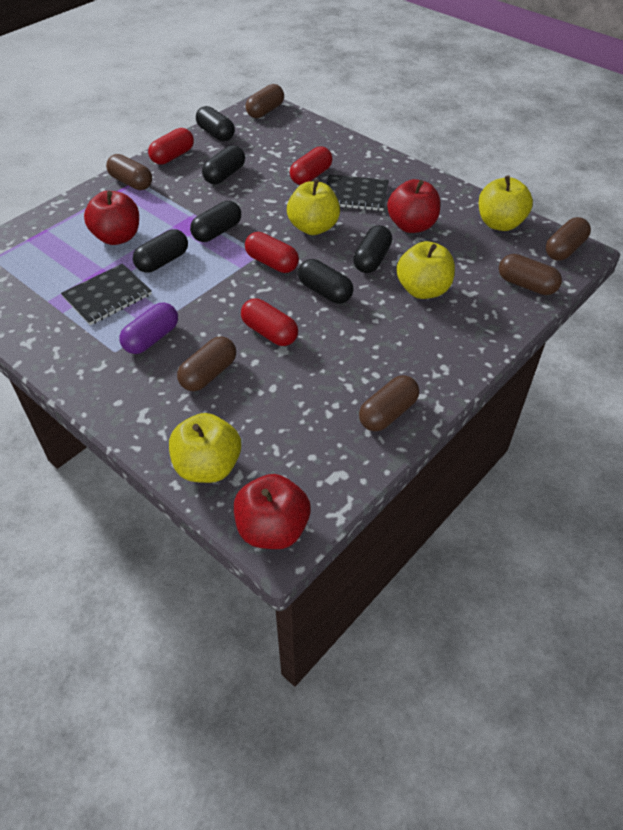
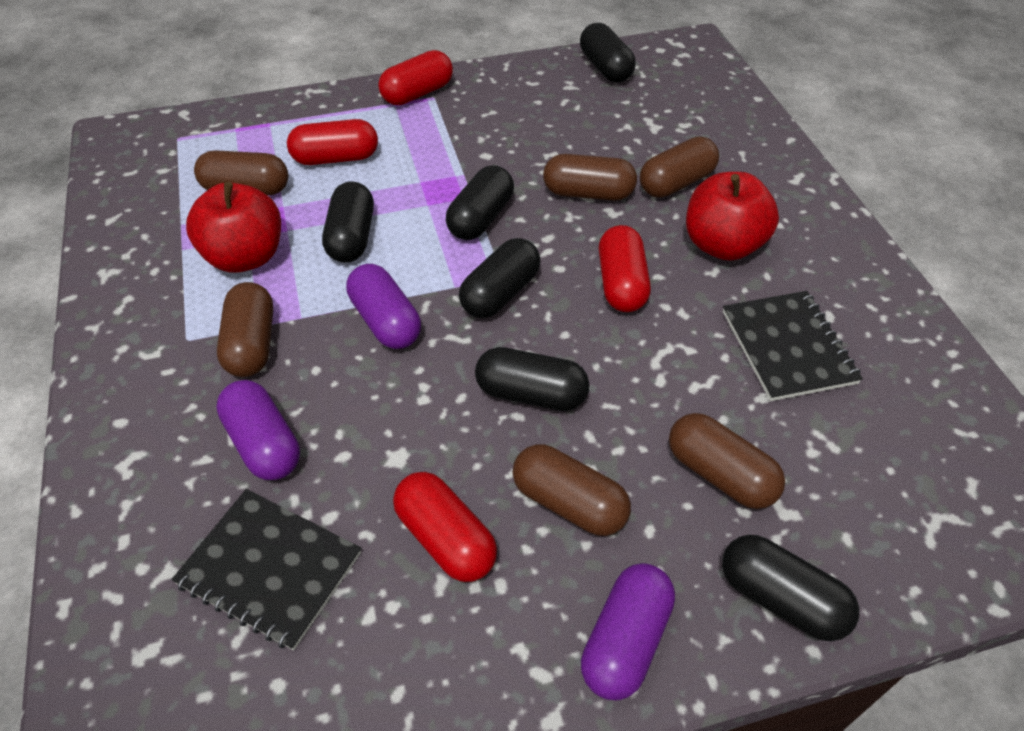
purple capsule: 1 -> 3
red apple: 3 -> 2
yellow apple: 4 -> 0

